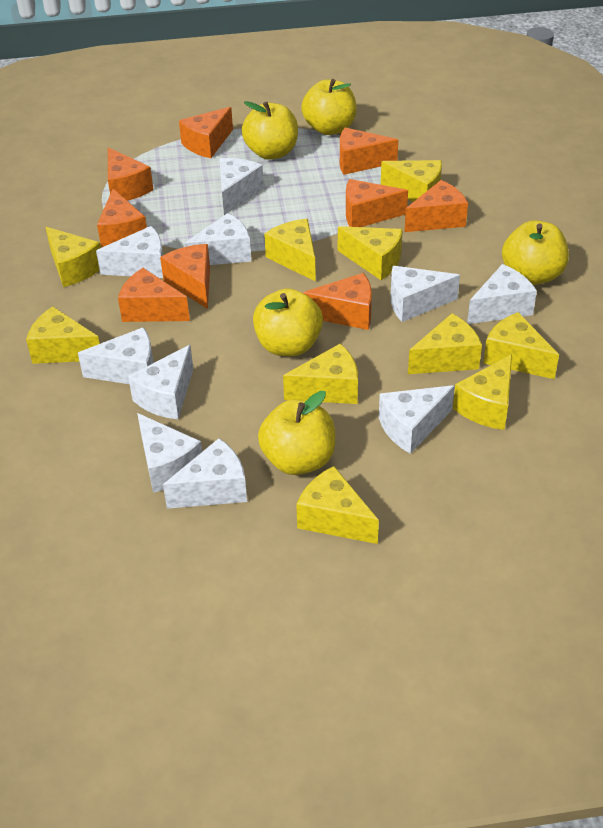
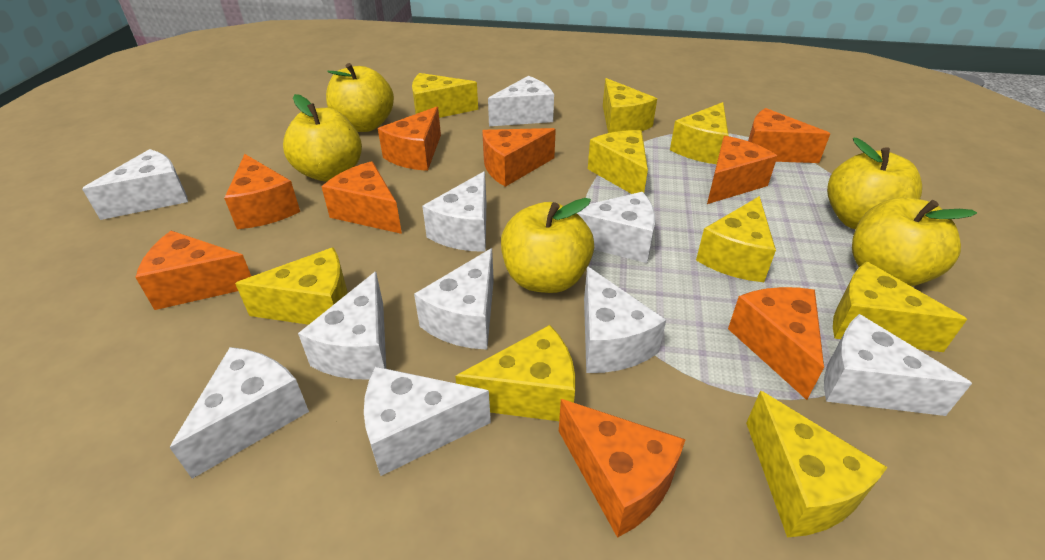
yellow cheese: 10 -> 9

